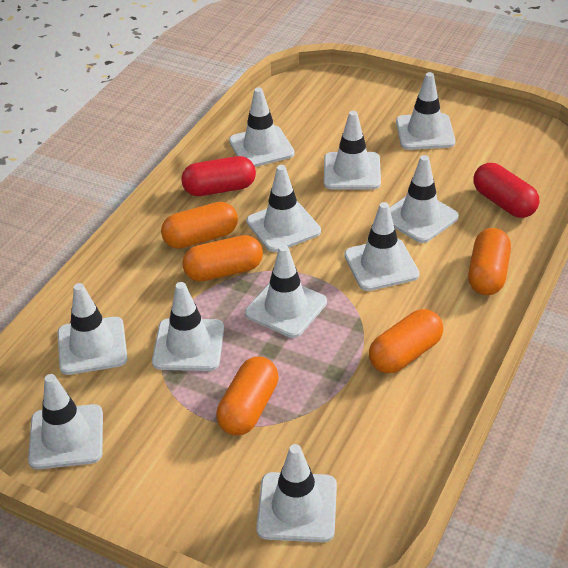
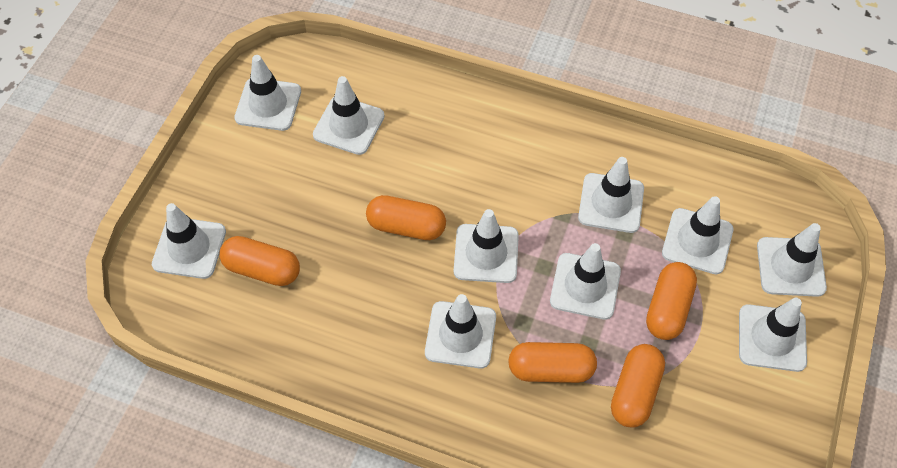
red capsule: 2 -> 0
white traffic cone: 11 -> 10

